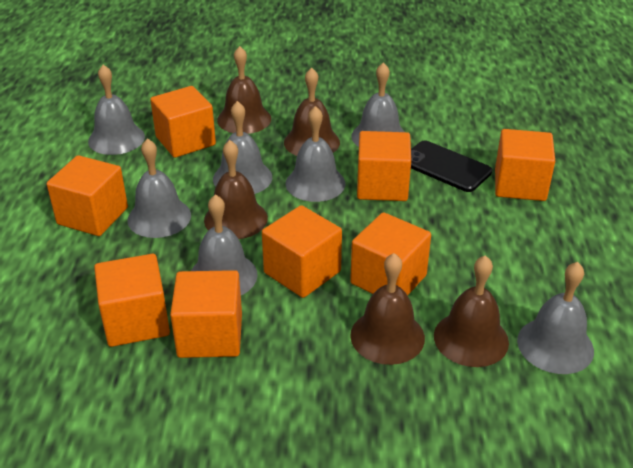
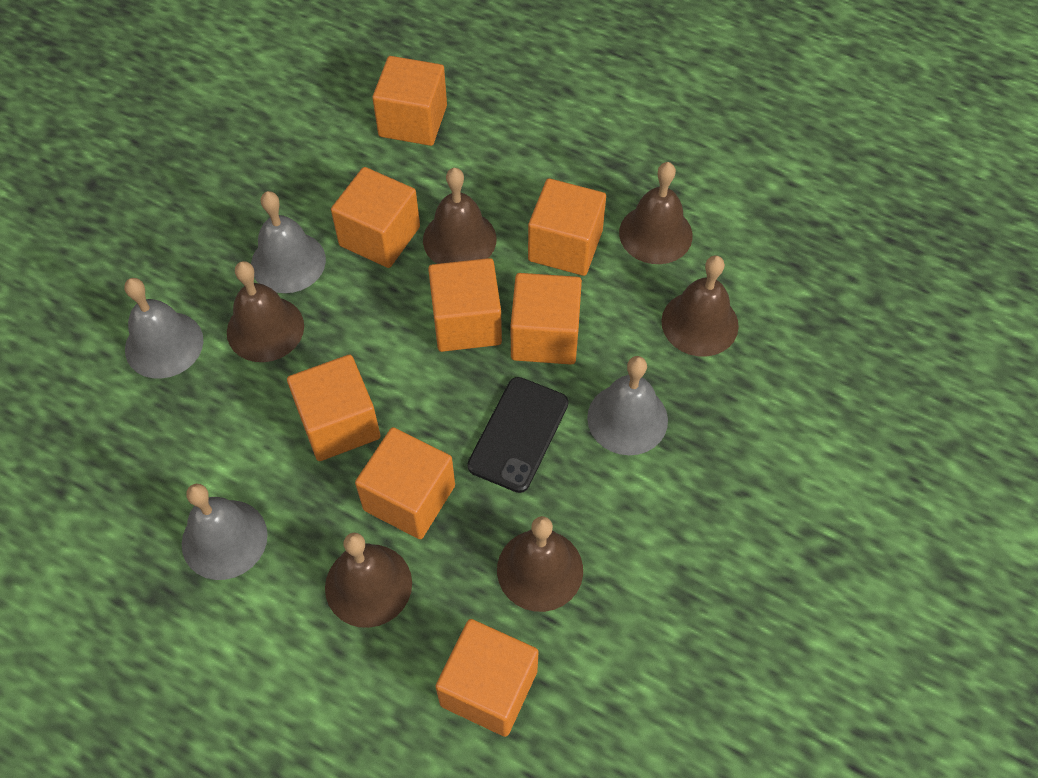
brown bell: 5 -> 6
grey bell: 7 -> 4

